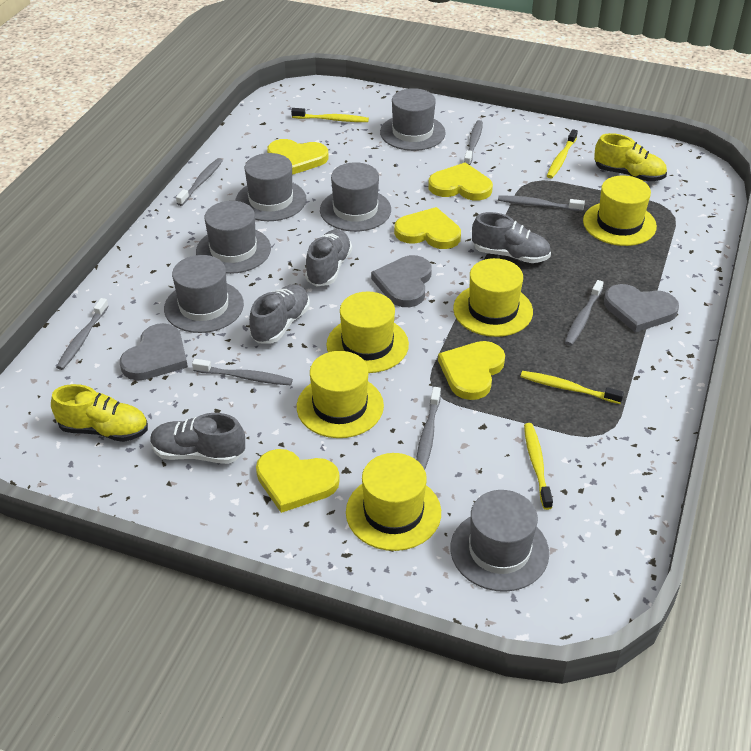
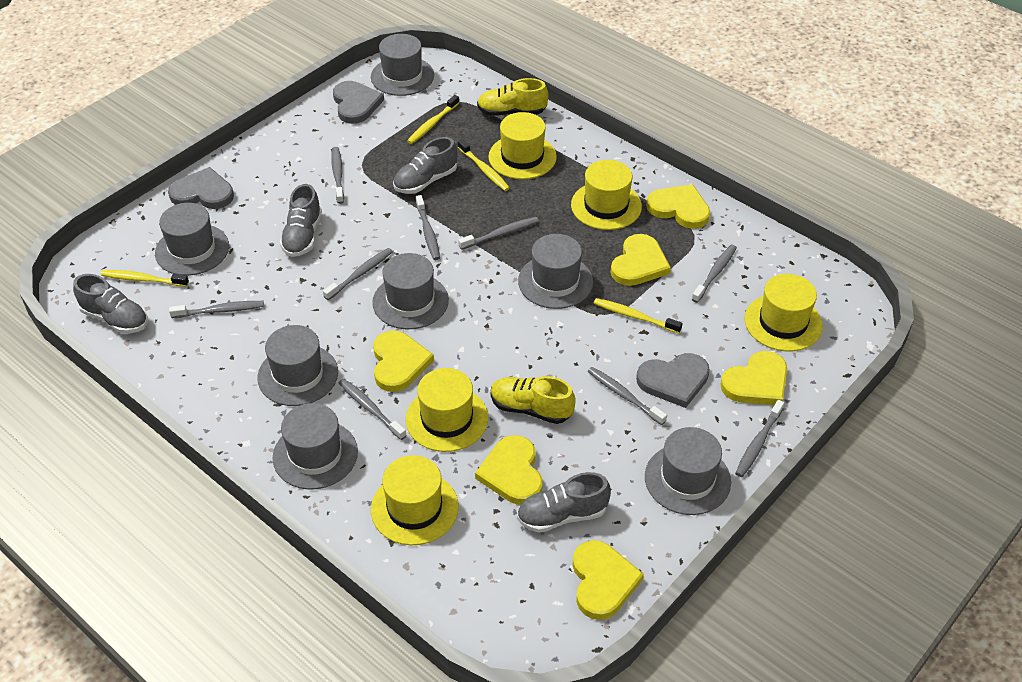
grey hat: 6 -> 7
grey toothbrush: 7 -> 9
yellow heart: 5 -> 6

